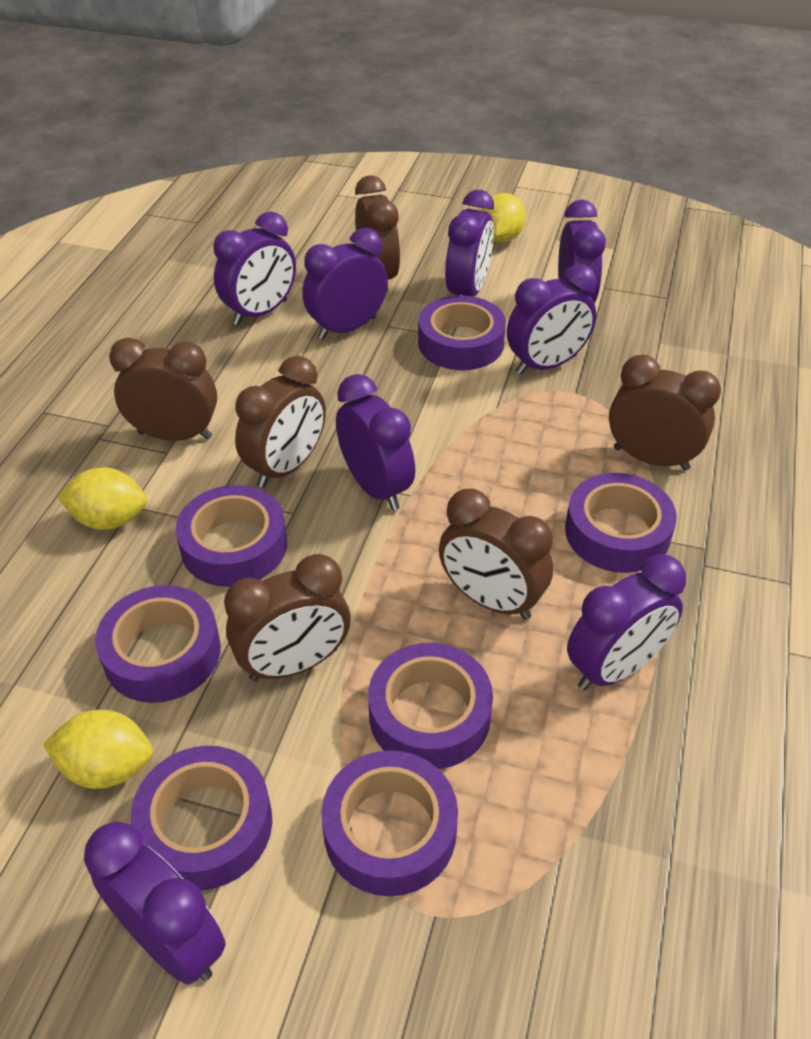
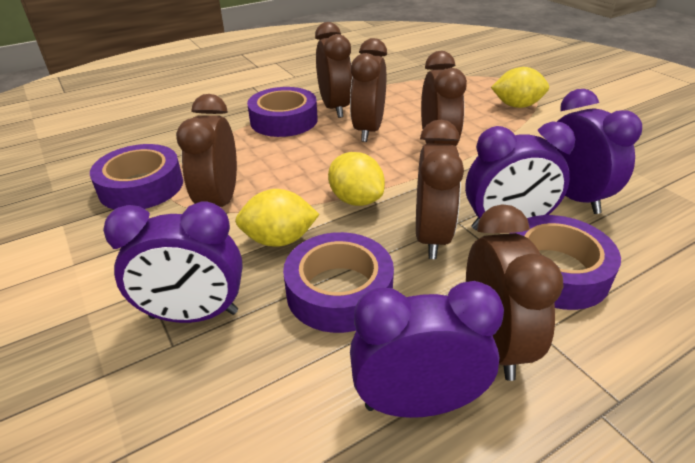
purple clock: 8 -> 4
purple tape: 7 -> 4

